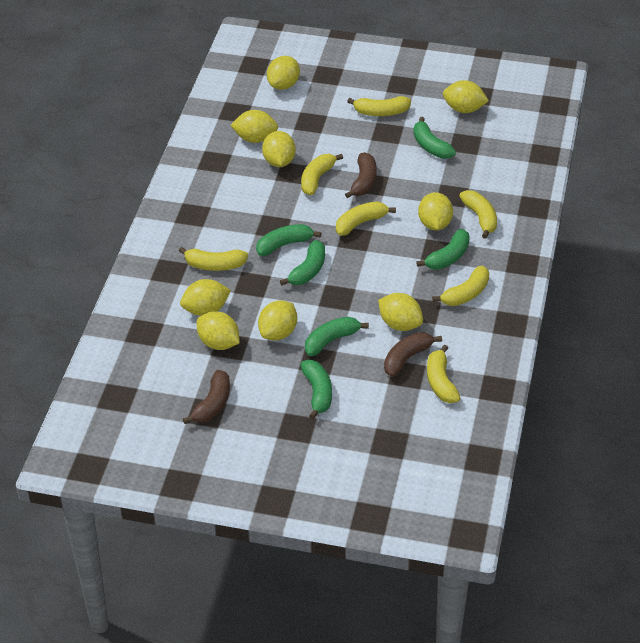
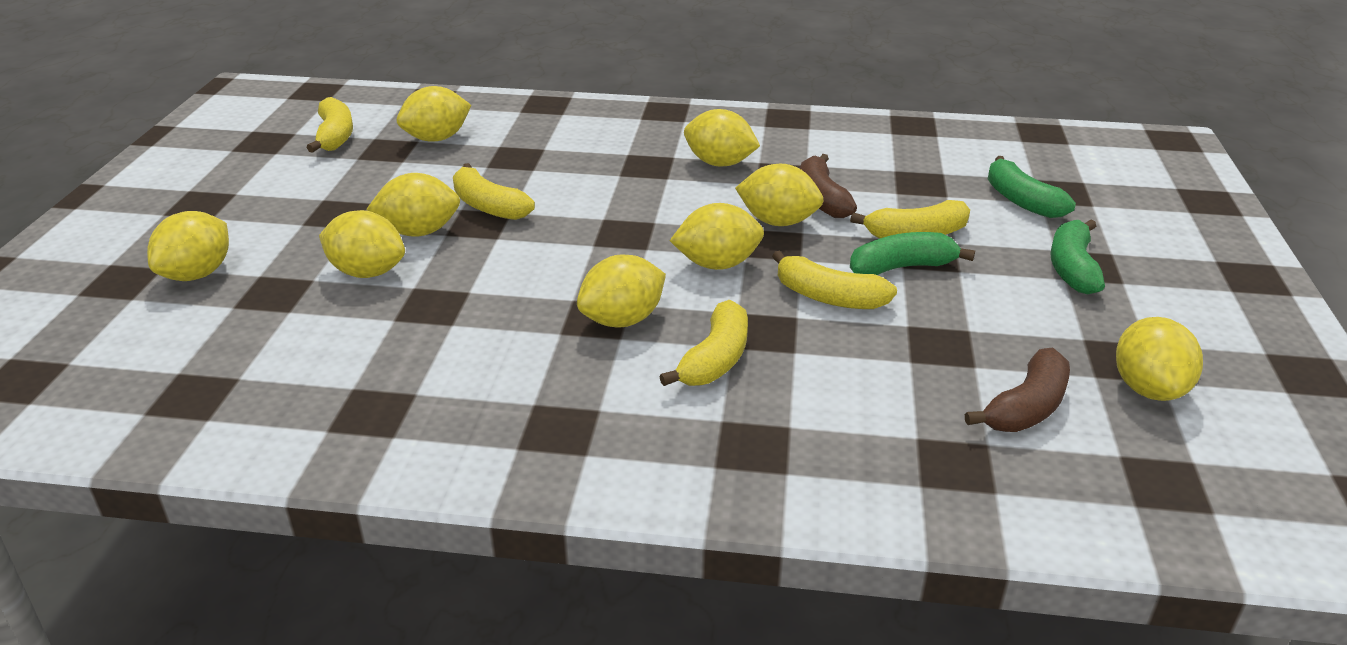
brown banana: 3 -> 2
green banana: 6 -> 3
yellow banana: 7 -> 5

